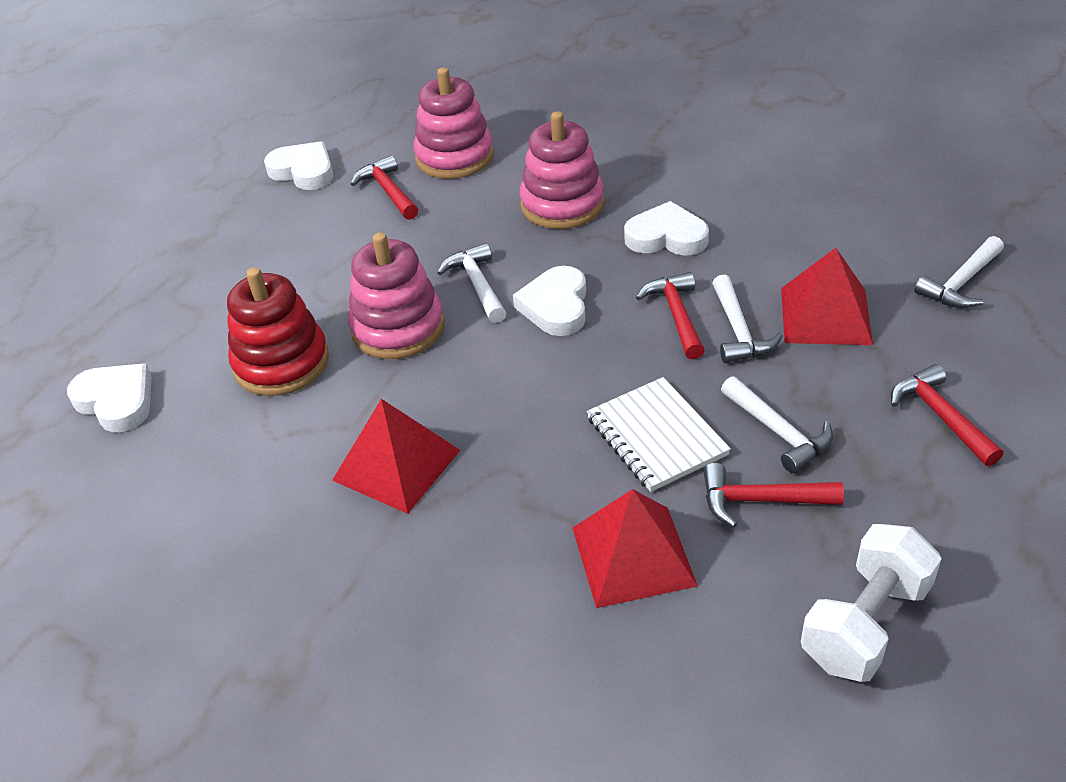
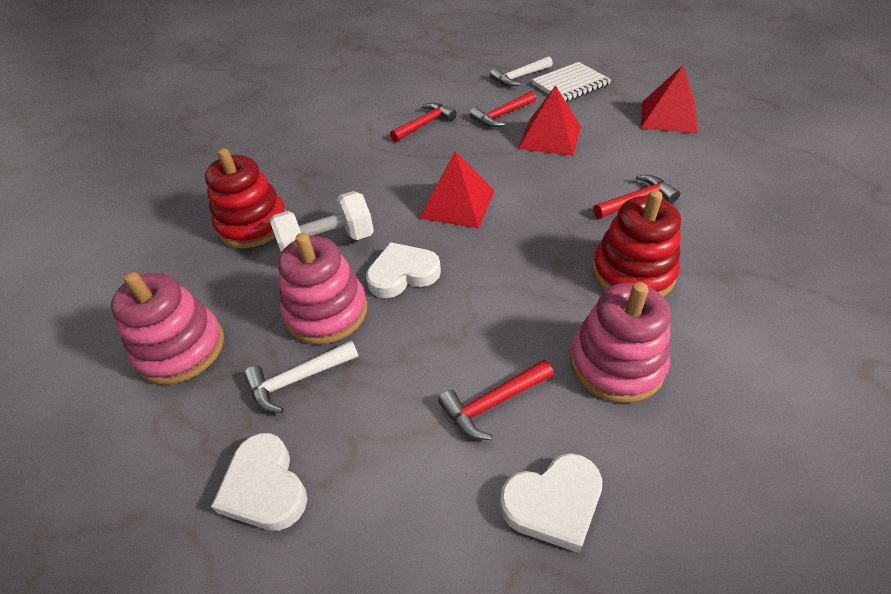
red stacking toy: 1 -> 2
white hammer: 4 -> 2
white heart: 4 -> 3

